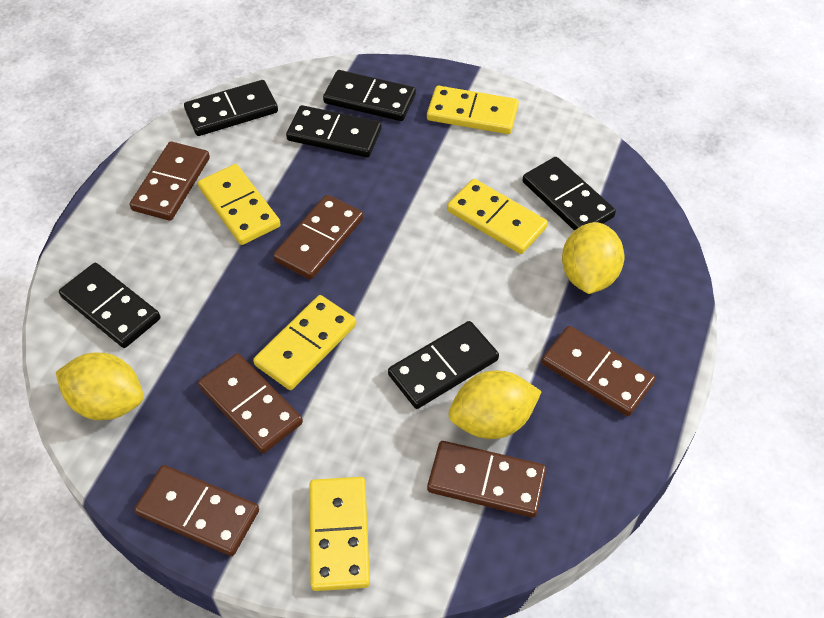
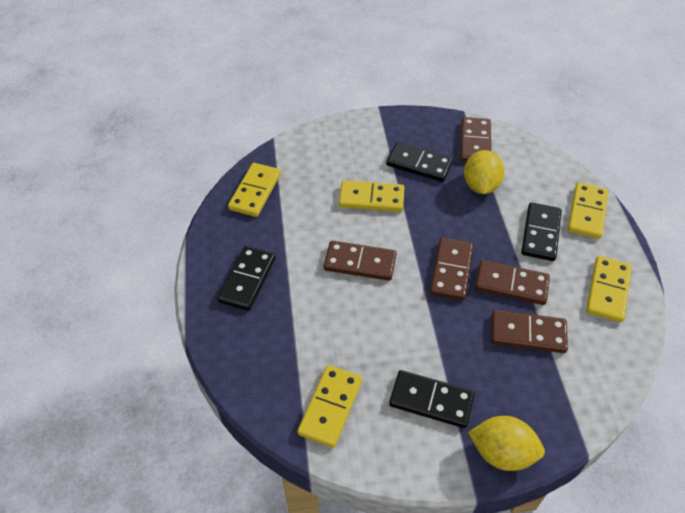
black domino: 6 -> 4
brown domino: 6 -> 5
yellow lemon: 3 -> 2

